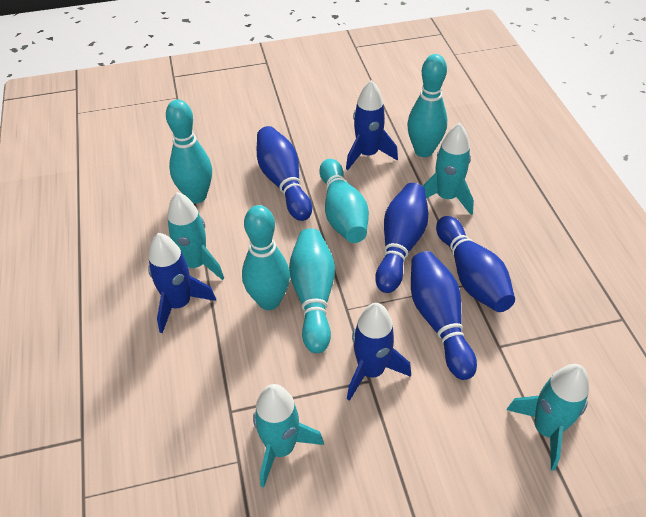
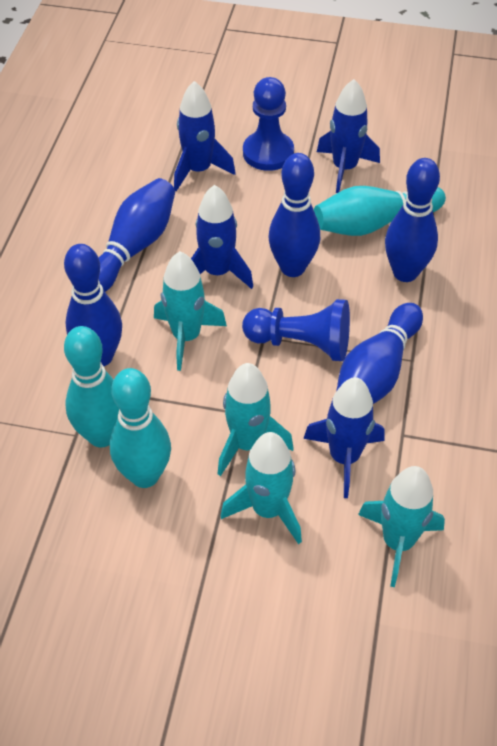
blue bowling pin: 4 -> 5
blue pawn: 0 -> 2
blue rocket: 3 -> 4
turquoise bowling pin: 5 -> 3

